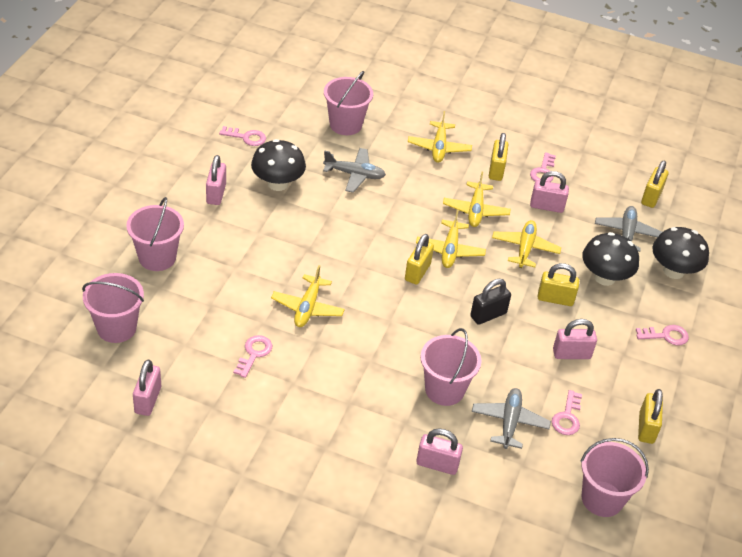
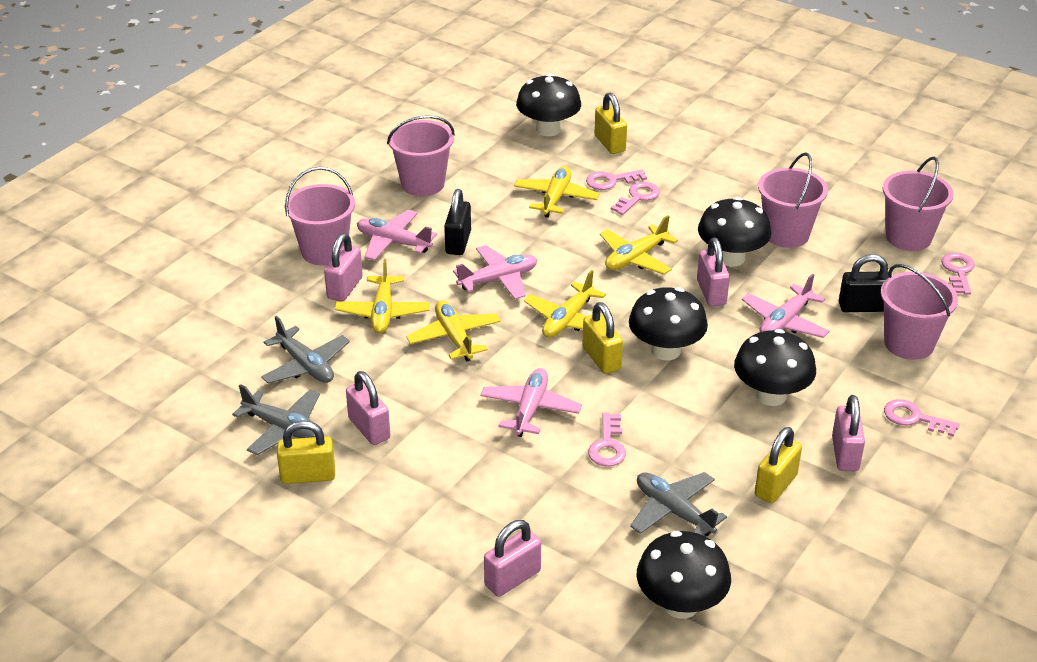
black mushroom: 3 -> 5
black padlock: 1 -> 2
pink plane: 0 -> 4
yellow padlock: 5 -> 4

